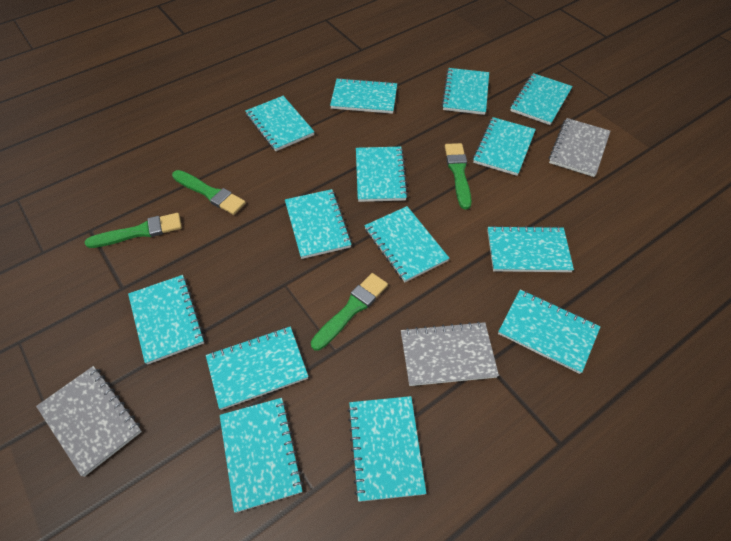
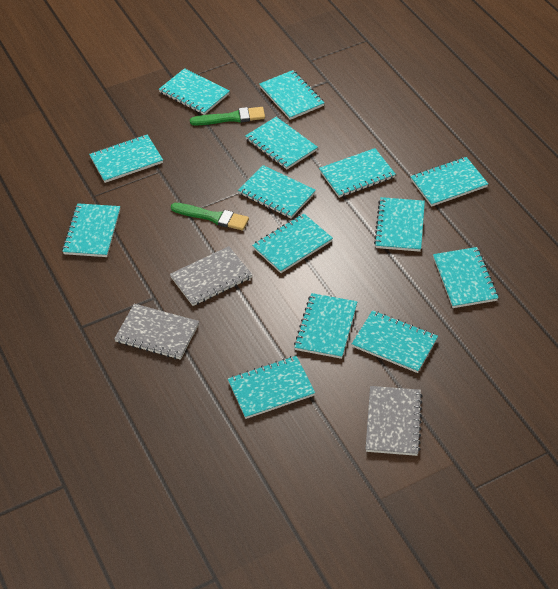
green brush: 4 -> 2

